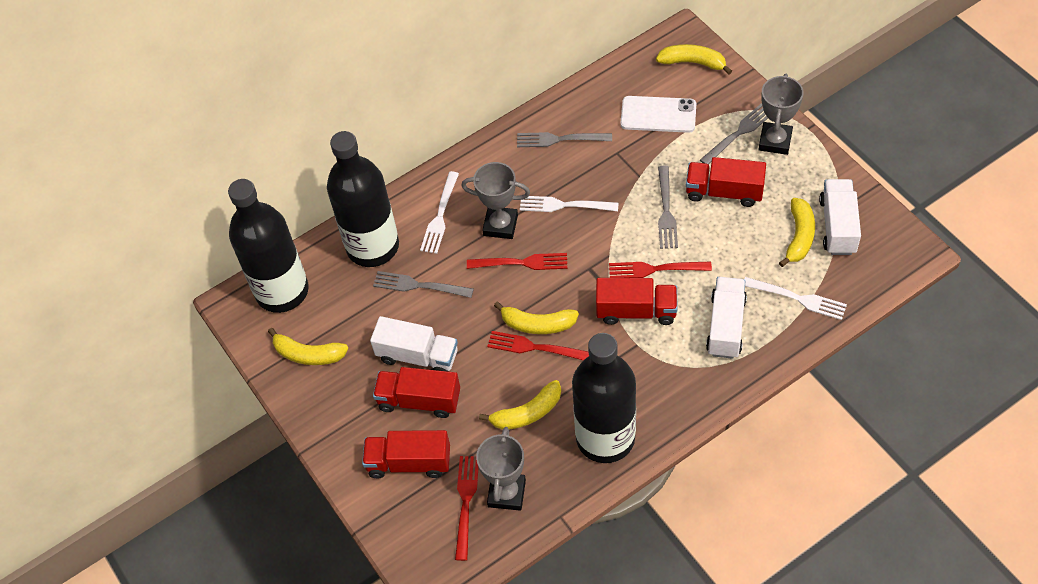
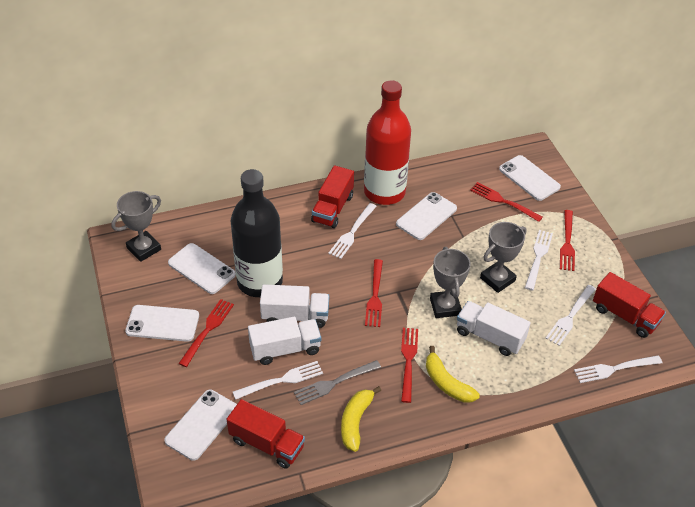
black bottle: 3 -> 1
grey fork: 4 -> 1
red bottle: 0 -> 1
red fork: 4 -> 5
red truck: 4 -> 3
white fork: 3 -> 5
white phone: 1 -> 5
yellow banana: 5 -> 2

